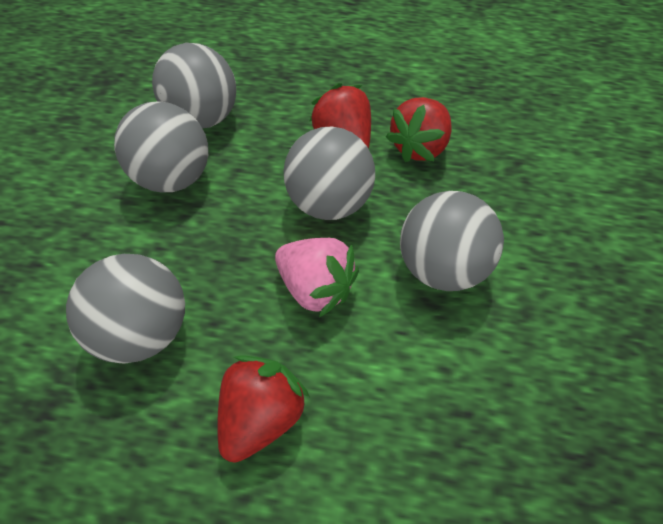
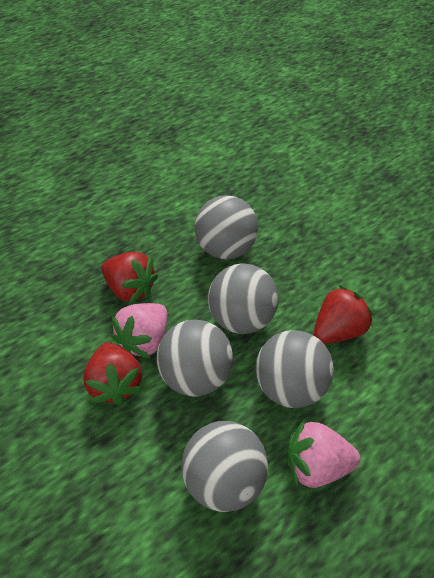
pink strawberry: 1 -> 2

